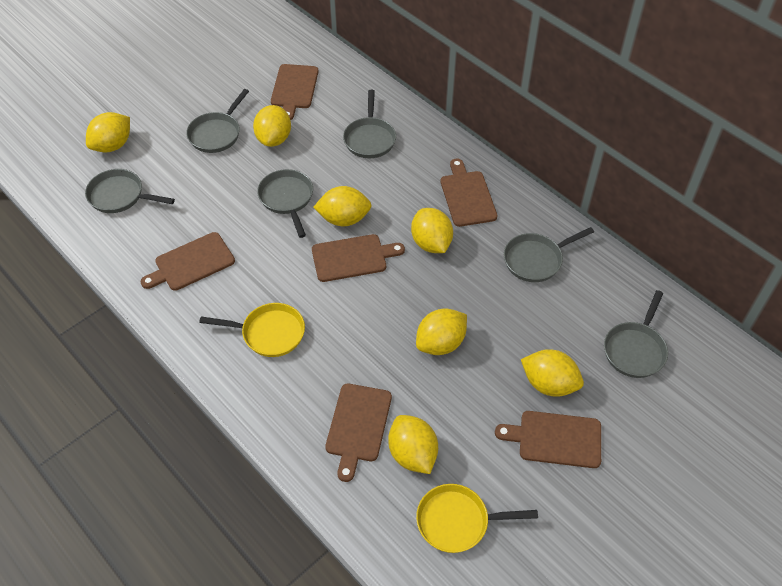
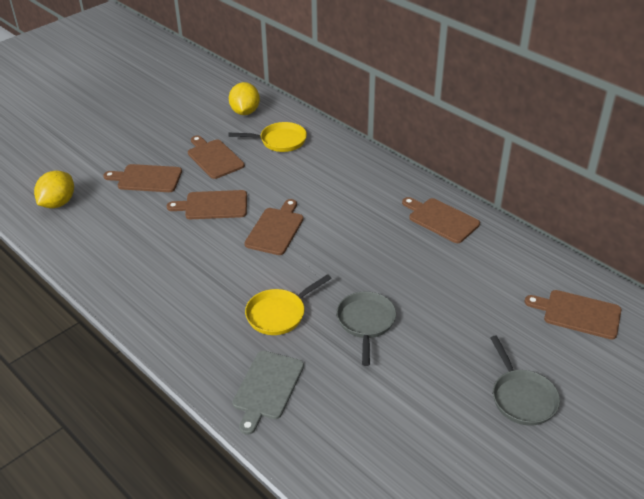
grey cutting board: 0 -> 1
grey pan: 6 -> 2
yellow lemon: 7 -> 2

